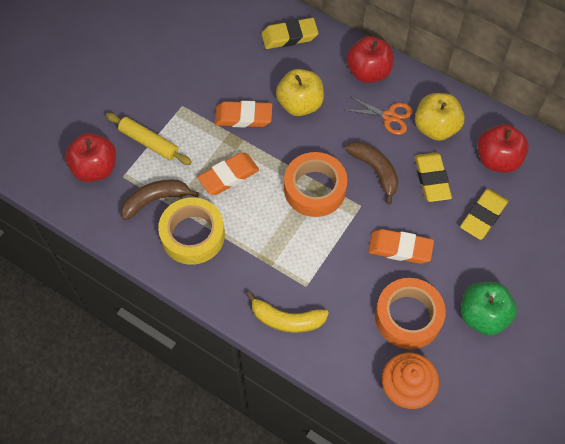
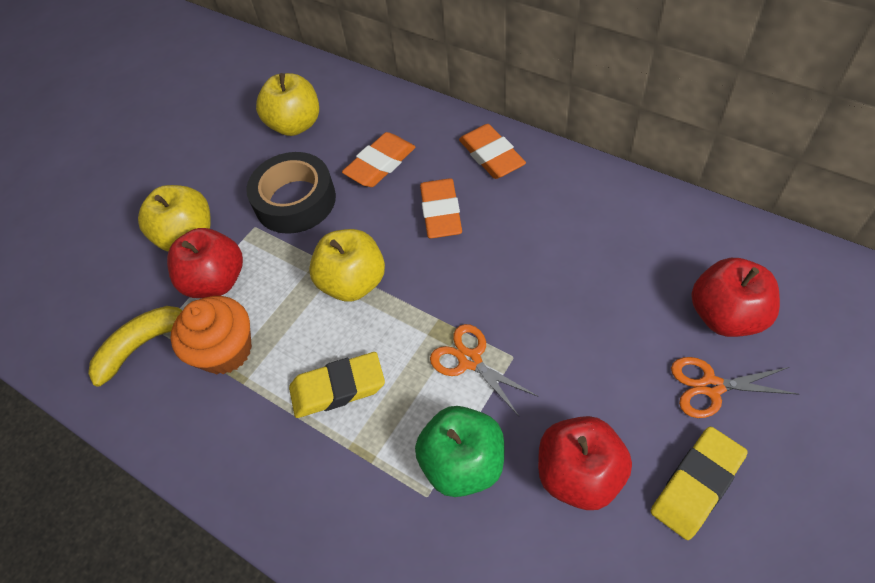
black tape: 0 -> 1
brown banana: 2 -> 0
orange scissors: 1 -> 2
orange tape: 2 -> 0
yellow apple: 2 -> 3
yellow eraser: 3 -> 2
yellow rolling pin: 1 -> 0
yellow tape: 1 -> 0

